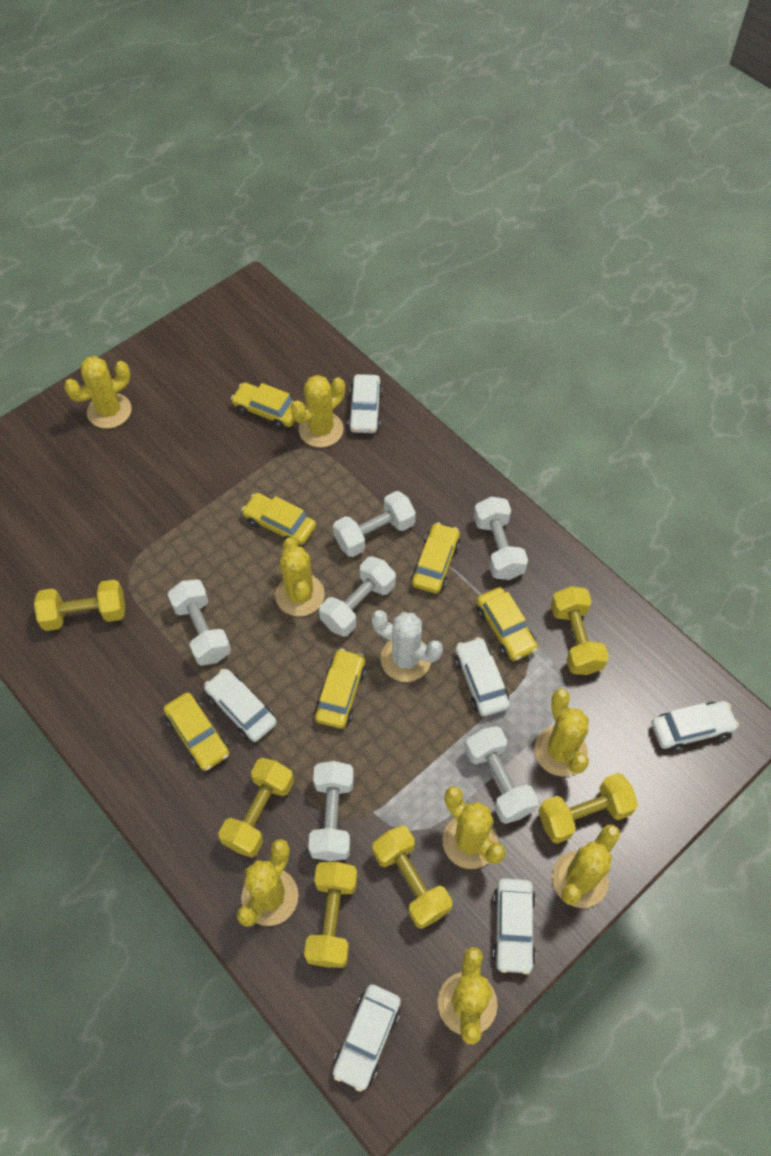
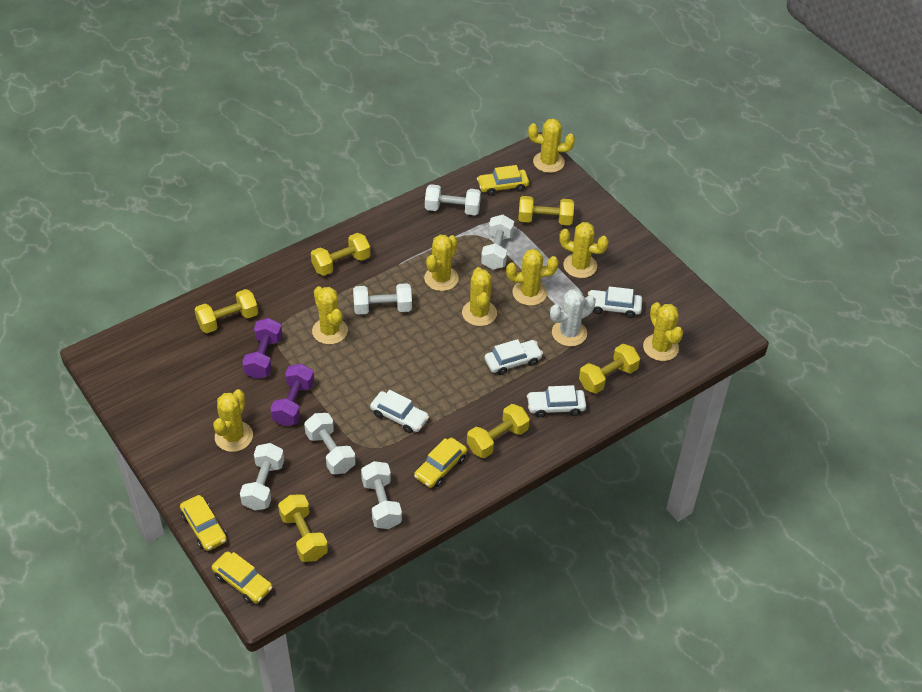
purple dumbbell: 0 -> 2
white car: 6 -> 4
yellow car: 6 -> 4

